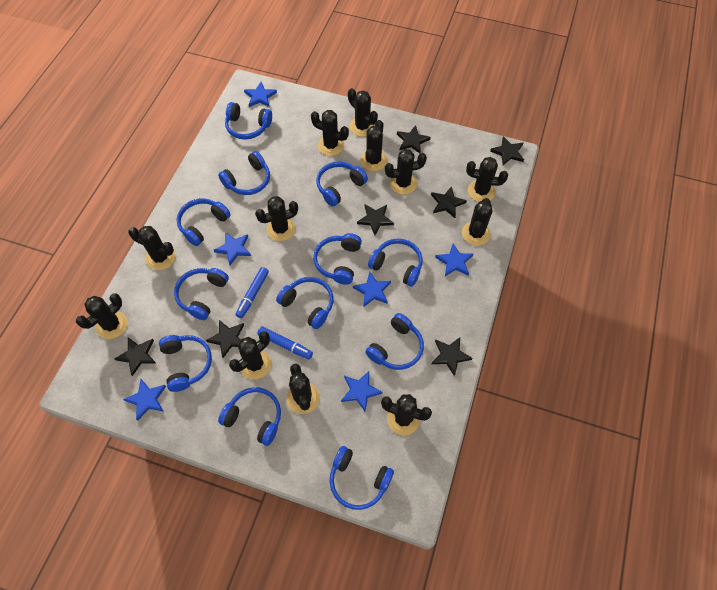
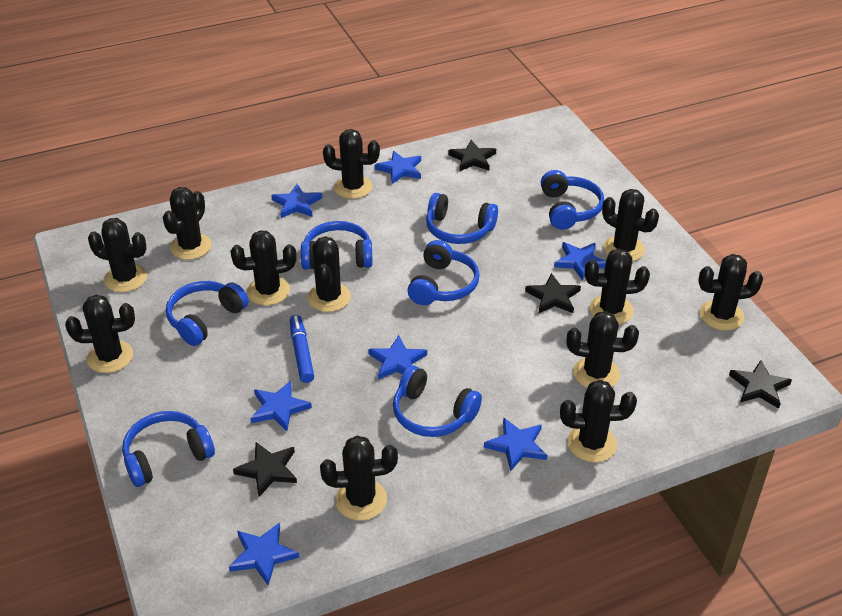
black star: 7 -> 4
blue headphones: 12 -> 7
blue marker: 2 -> 1
blue star: 6 -> 7

